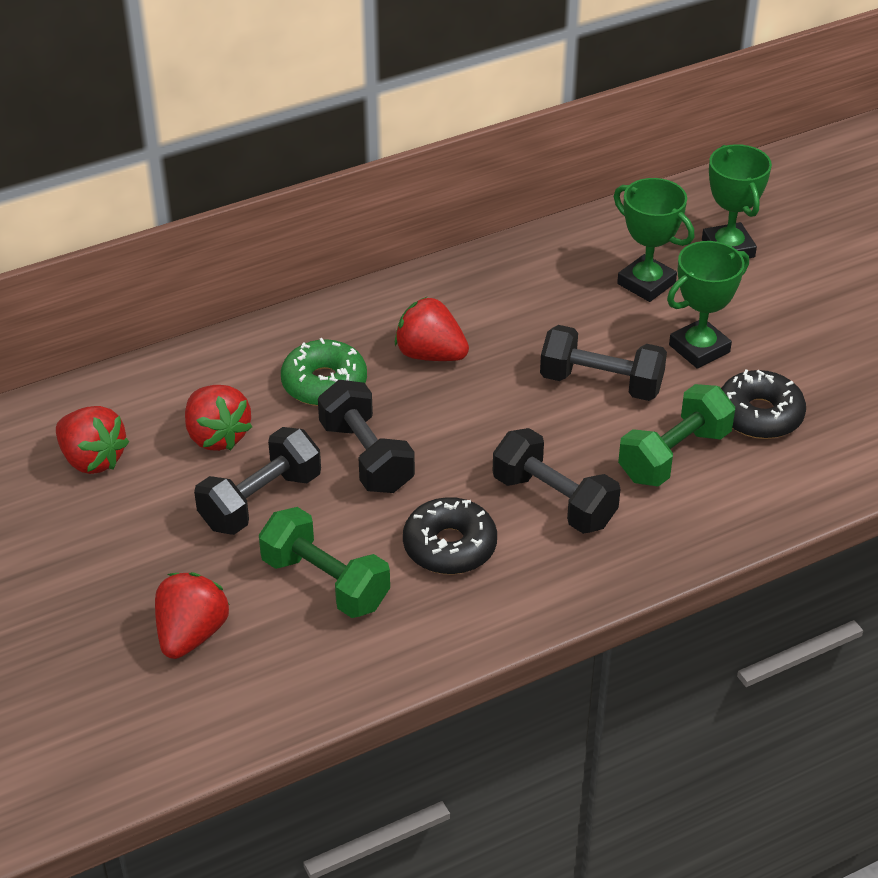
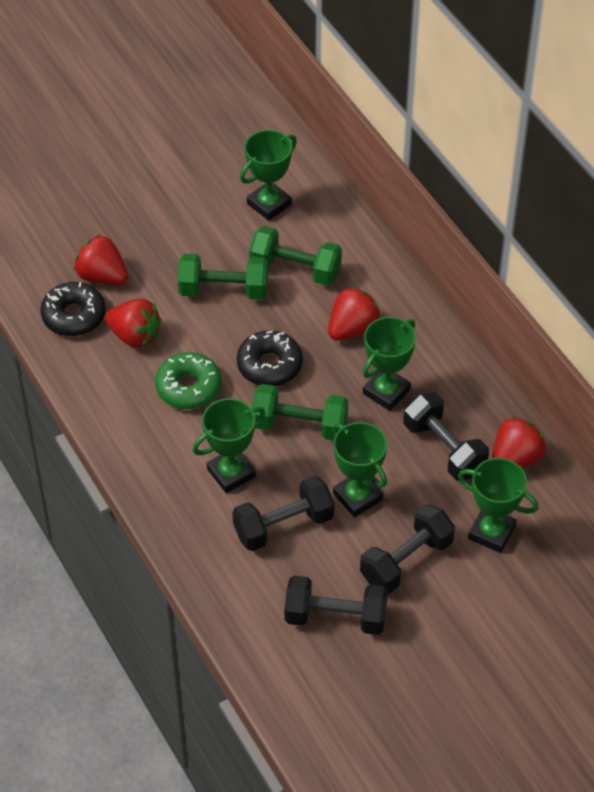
green dumbbell: 2 -> 3
green trophy: 3 -> 5

